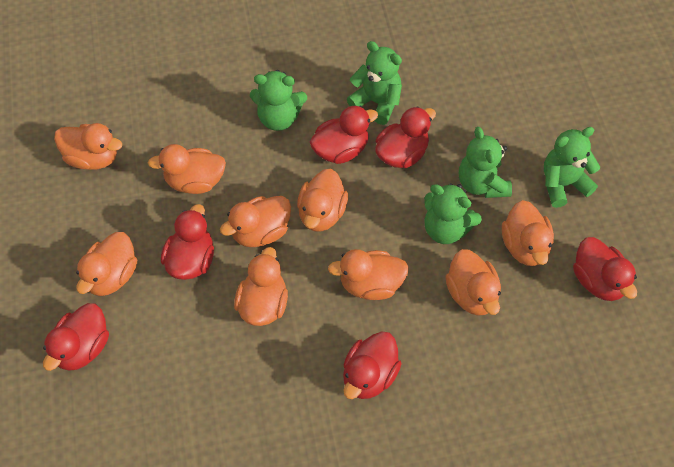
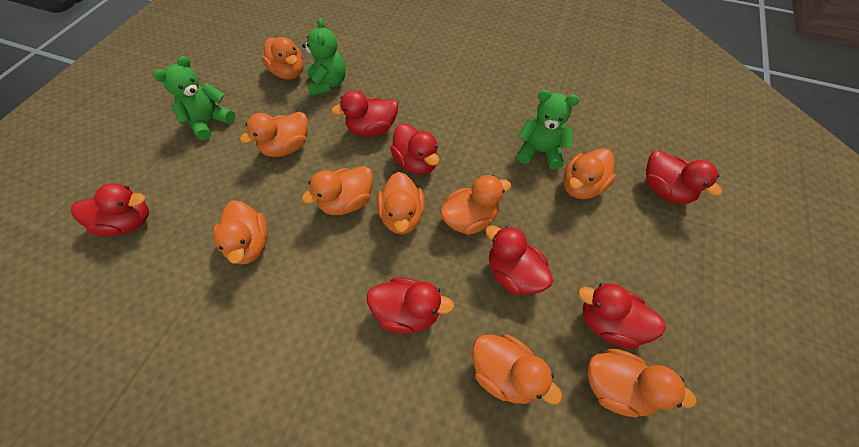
green teddy bear: 5 -> 3
red duck: 6 -> 7

